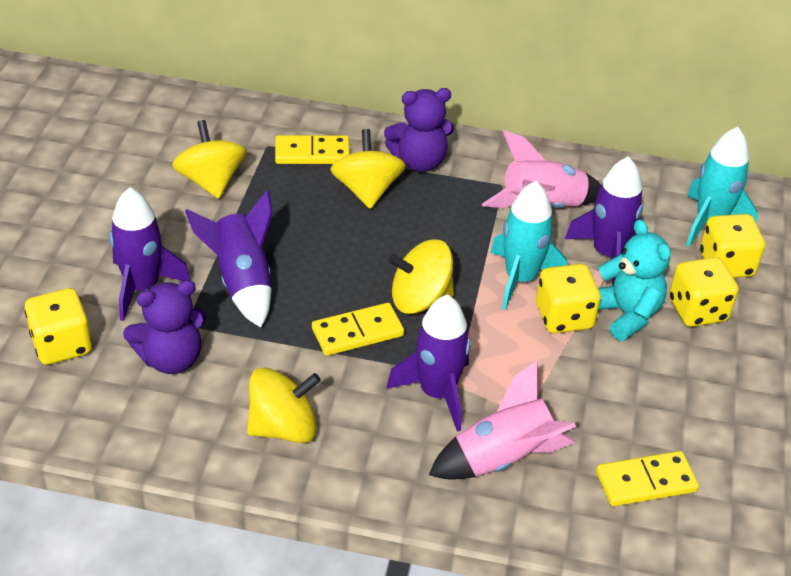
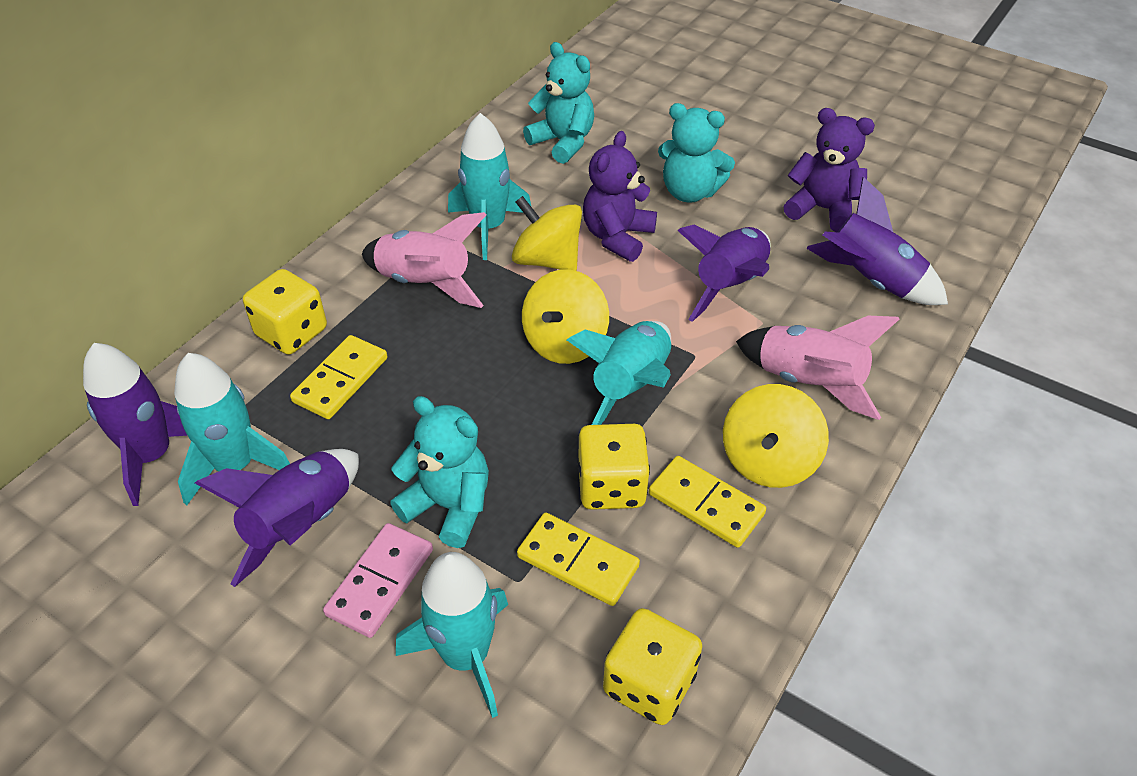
pink domino: 0 -> 1
turquoise rocket: 2 -> 4
turquoise teddy bear: 1 -> 3
yellow dice: 4 -> 3
yellow spinning top: 4 -> 3

